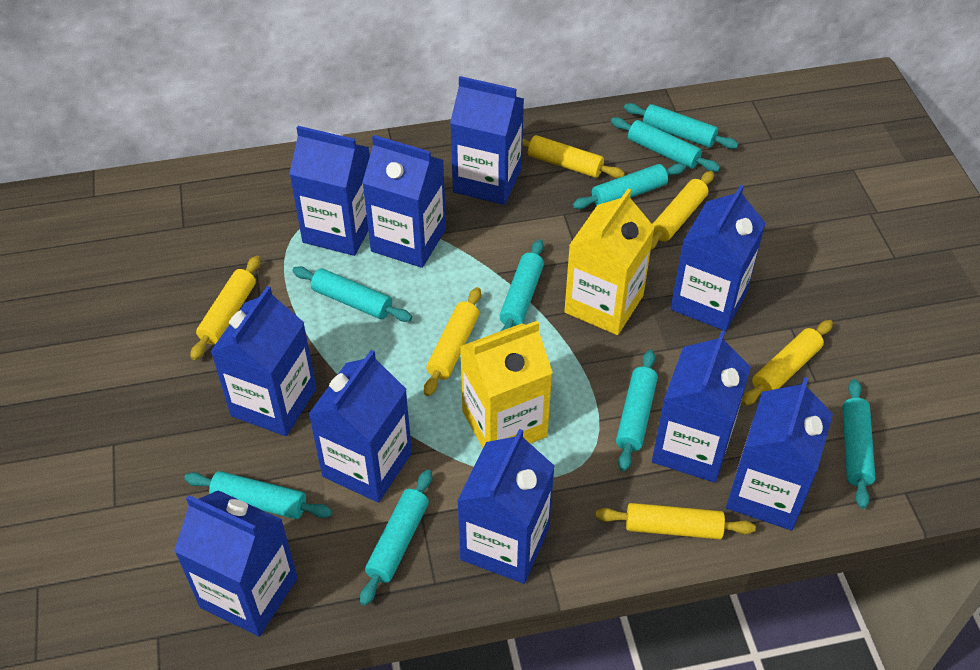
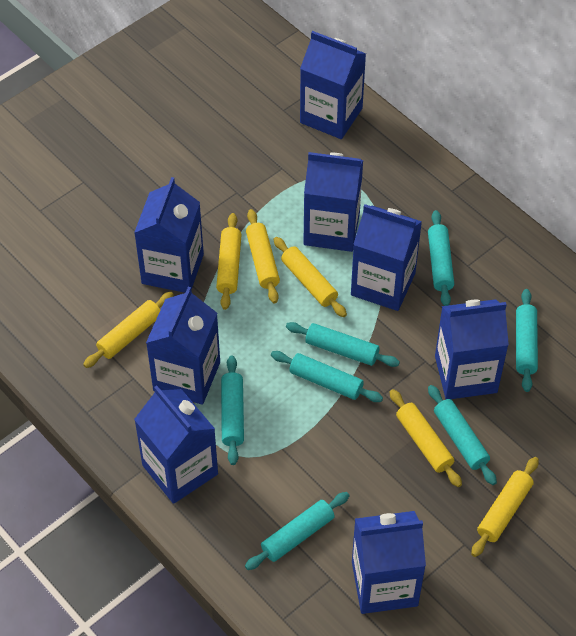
blue carton: 10 -> 8
turquoise rolling pin: 9 -> 7
yellow carton: 2 -> 0

